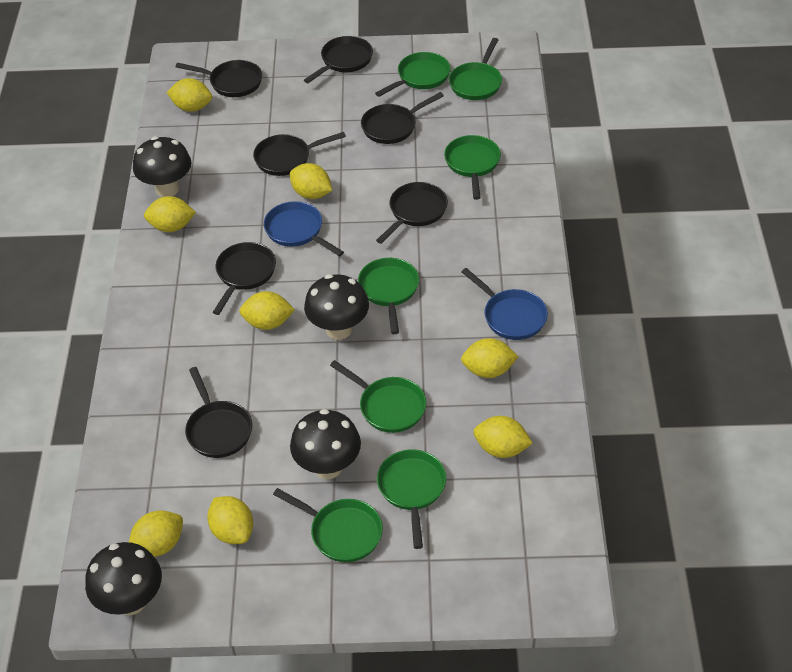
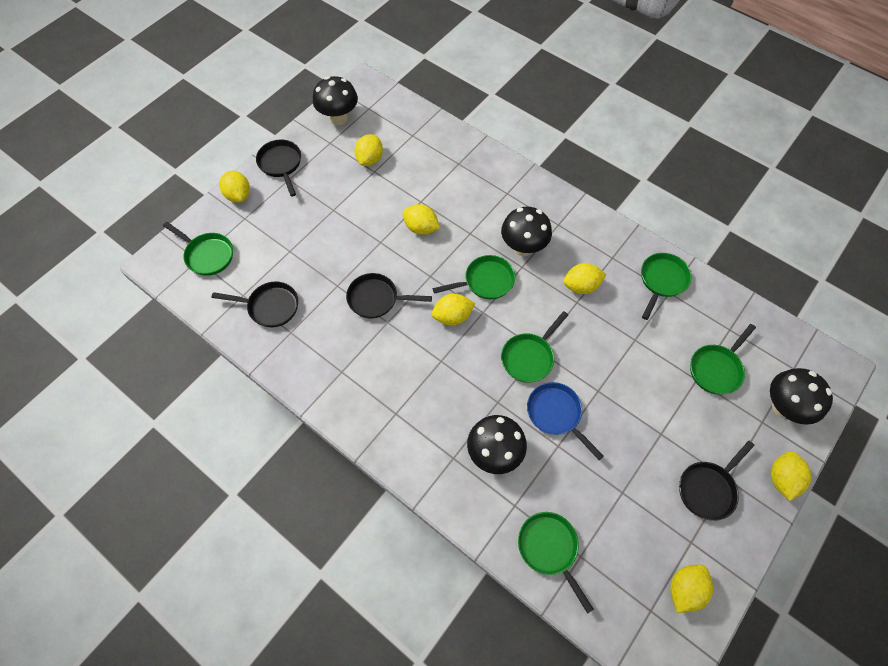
black pan: 7 -> 4
blue pan: 2 -> 1
green pan: 7 -> 6
yellow lemon: 8 -> 7

